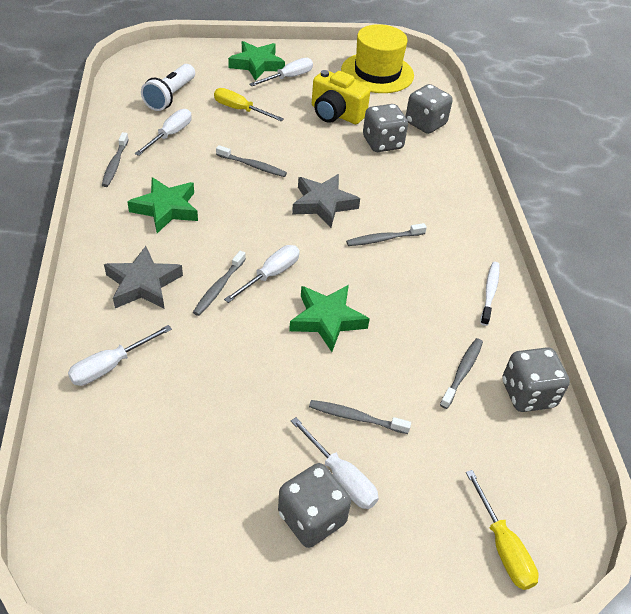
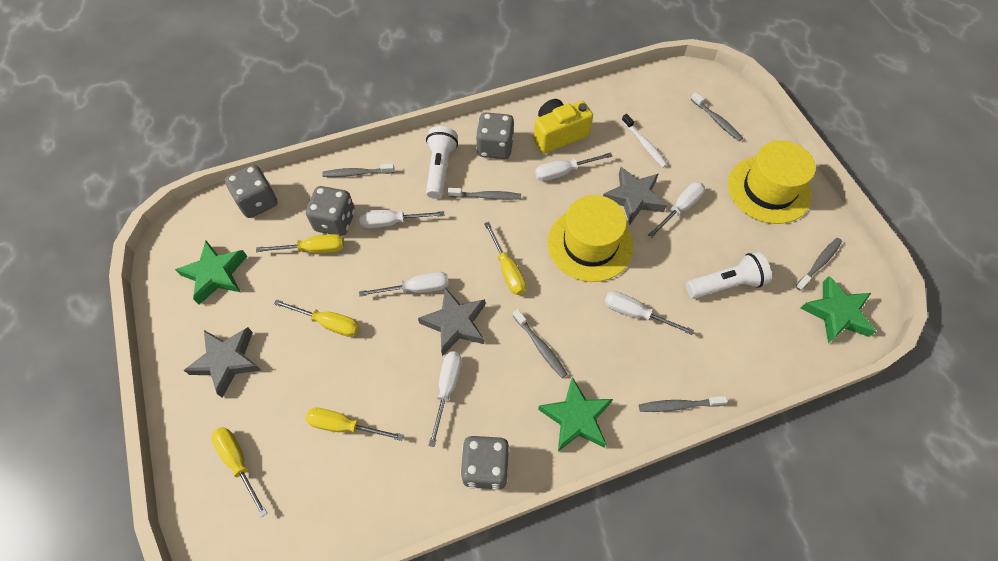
grey star: 2 -> 3
white flashlight: 1 -> 2
white screwdriver: 5 -> 6
yellow hat: 1 -> 2
yellow screwdriver: 2 -> 5

